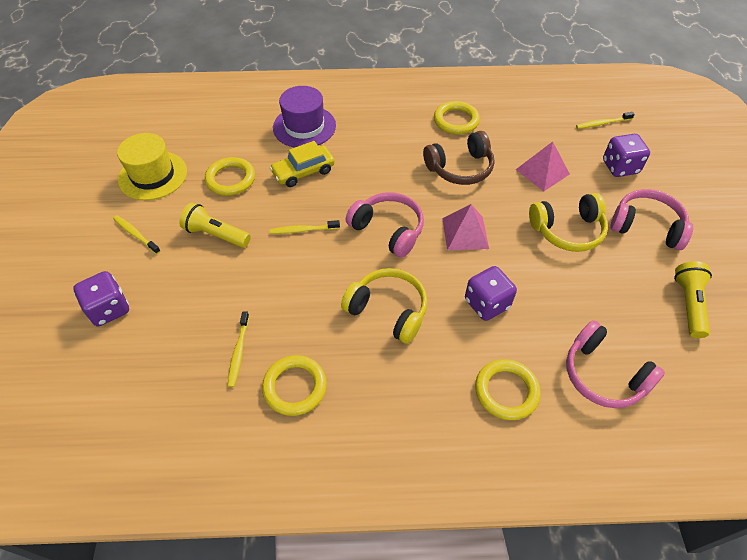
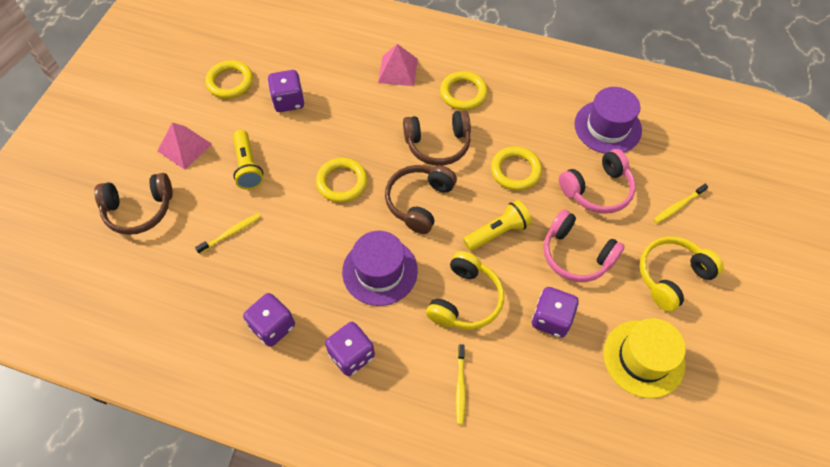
brown headphones: 1 -> 3
pink headphones: 3 -> 2
purple dice: 3 -> 4
purple hat: 1 -> 2
yellow car: 1 -> 0
yellow toothbrush: 4 -> 3

